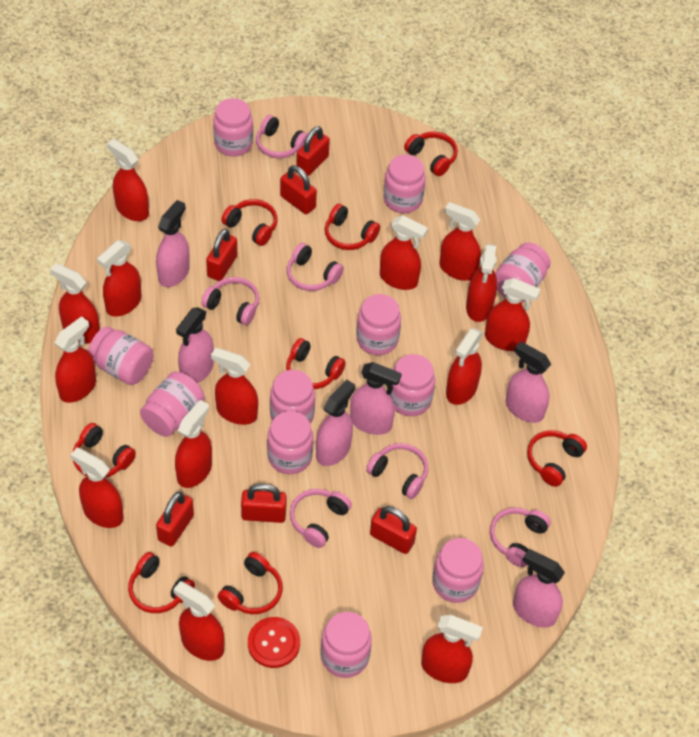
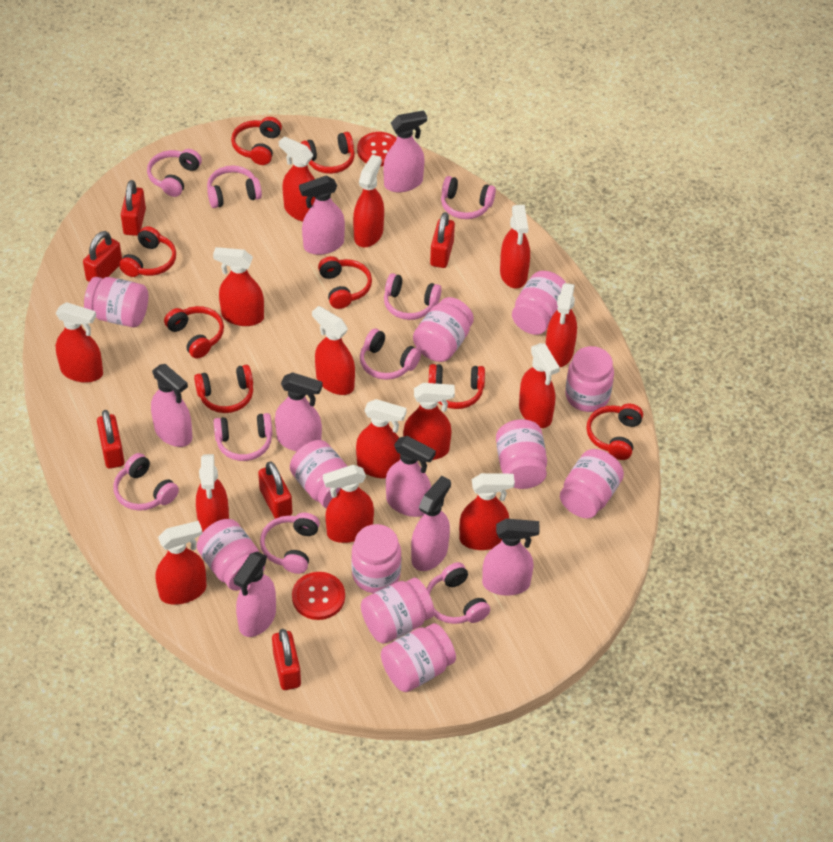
pink headphones: 6 -> 9
pink spray bottle: 6 -> 8
red button: 1 -> 2

